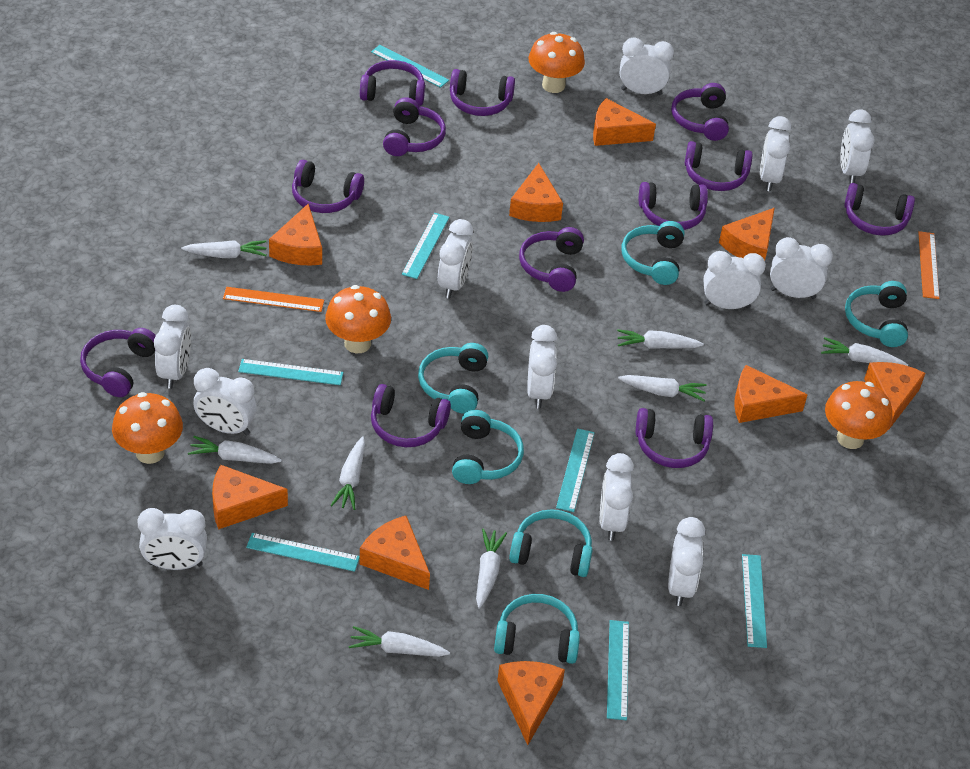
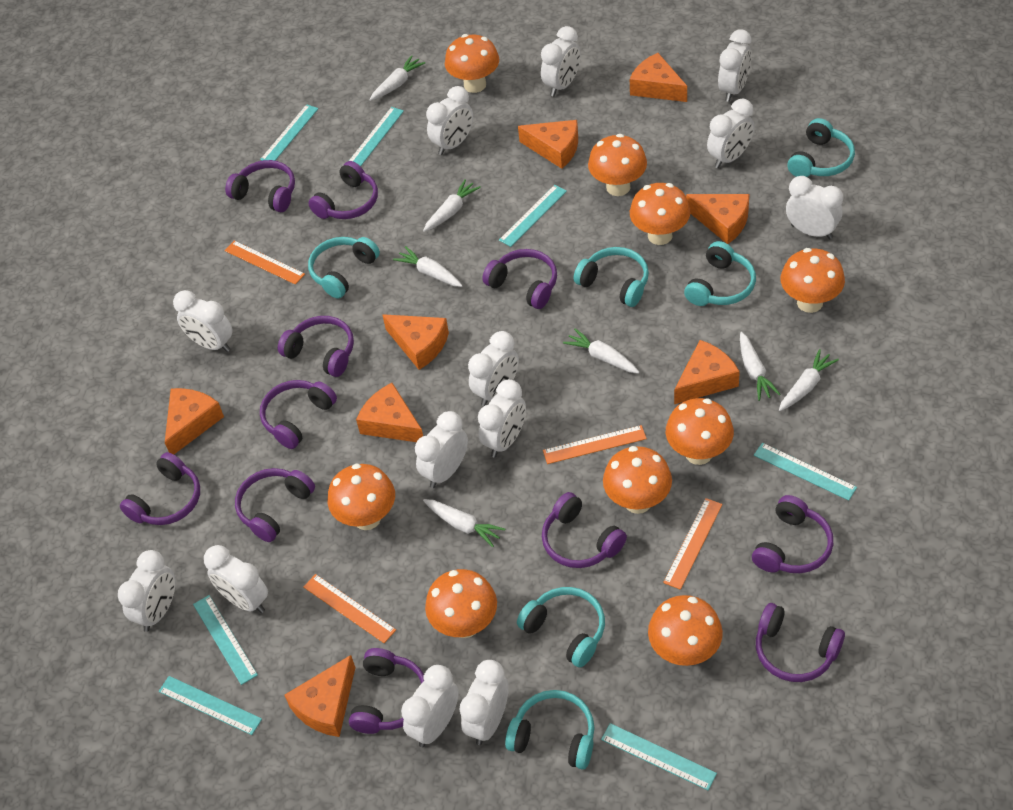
orange cheese: 9 -> 8
orange mushroom: 4 -> 9
orange ruler: 2 -> 4
purple headphones: 12 -> 11
white carrot: 8 -> 7
white clock: 12 -> 13

